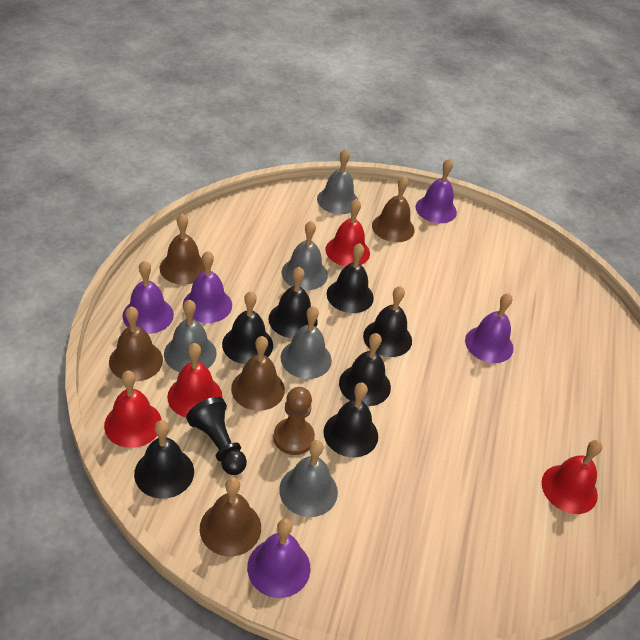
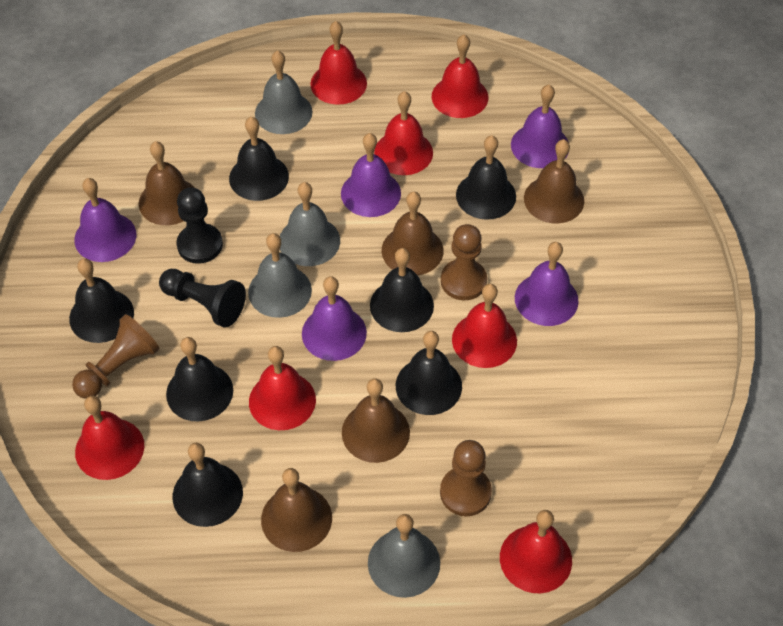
black pawn: 1 -> 2
brown pawn: 1 -> 3
grey bell: 5 -> 4
red bell: 4 -> 7

